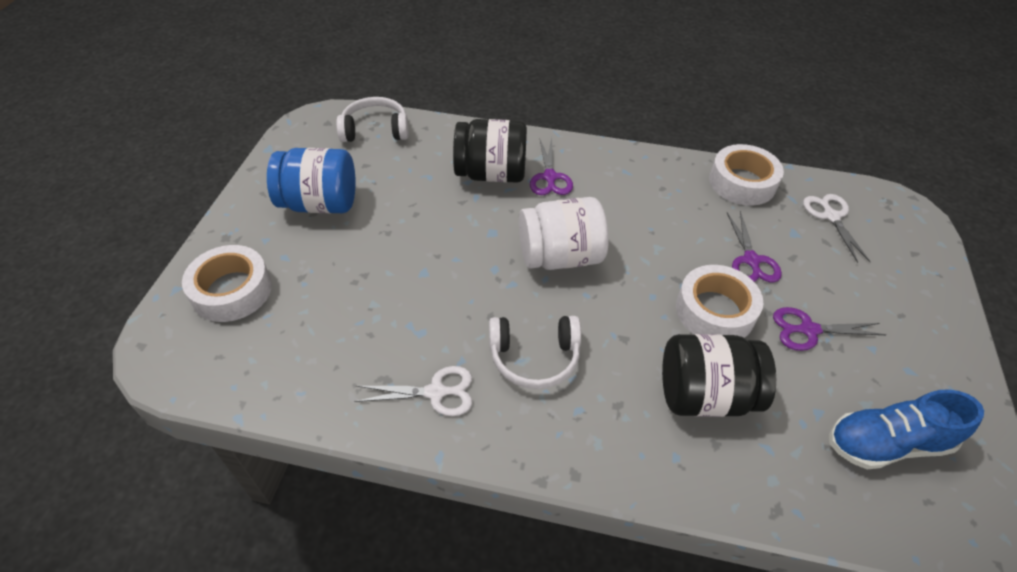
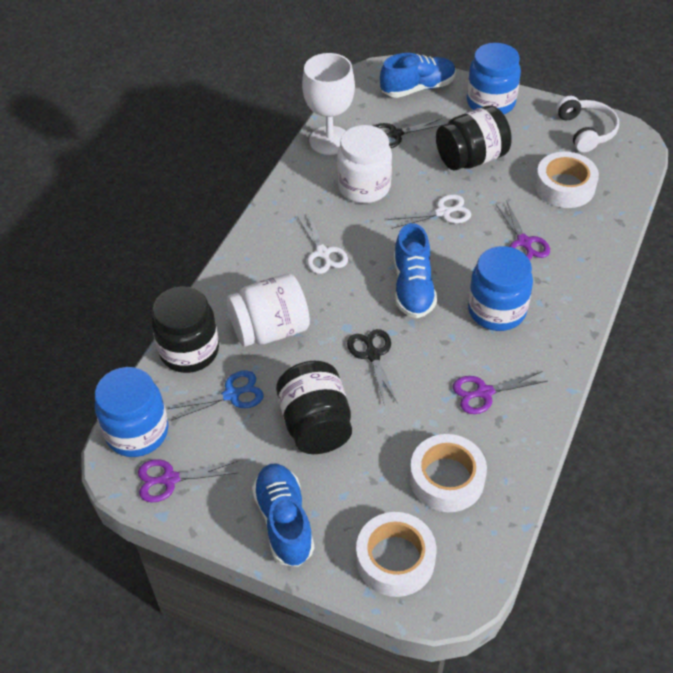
black jar: 2 -> 3
black scissors: 0 -> 2
blue jar: 1 -> 3
blue scissors: 0 -> 1
blue shoe: 1 -> 3
white goblet: 0 -> 1
white headphones: 2 -> 1
white jar: 1 -> 2

